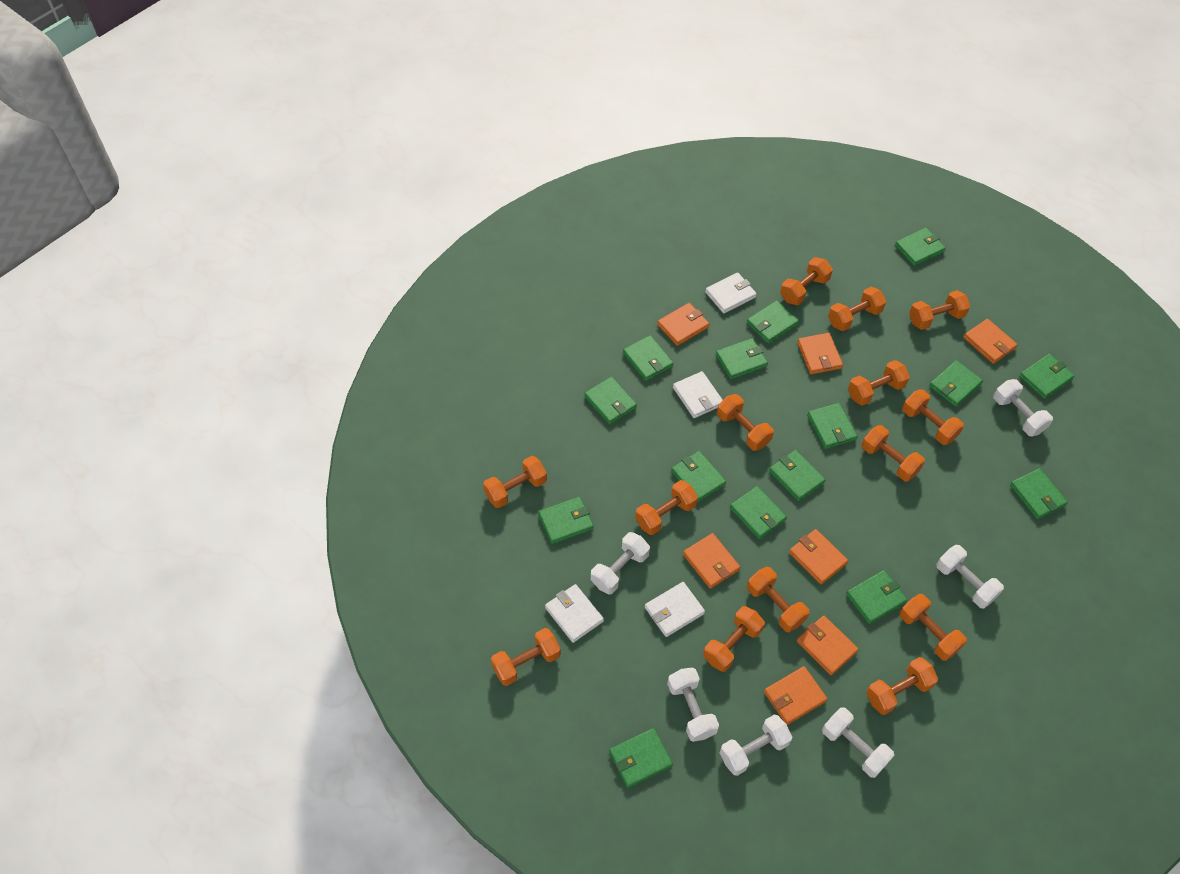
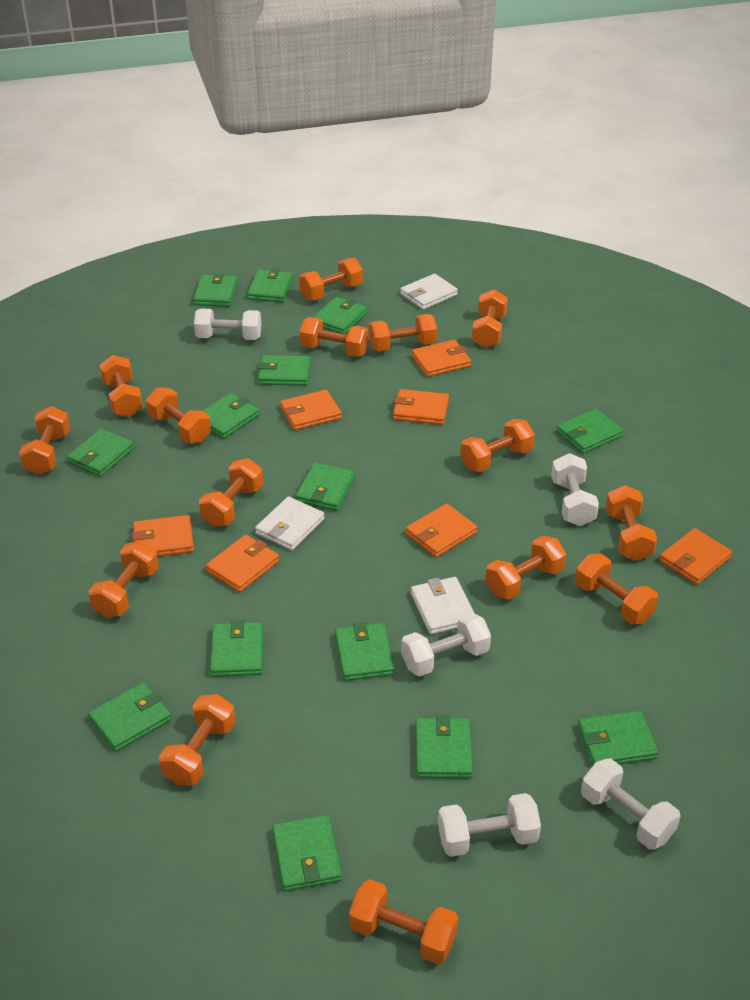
green wallet: 15 -> 14
orange dumbbell: 14 -> 15
white dumbbell: 6 -> 5
white wallet: 4 -> 3

